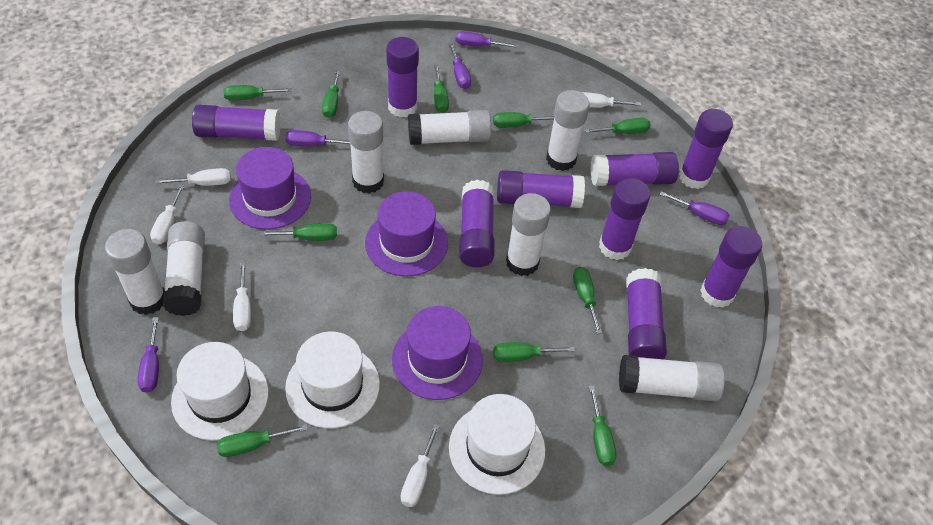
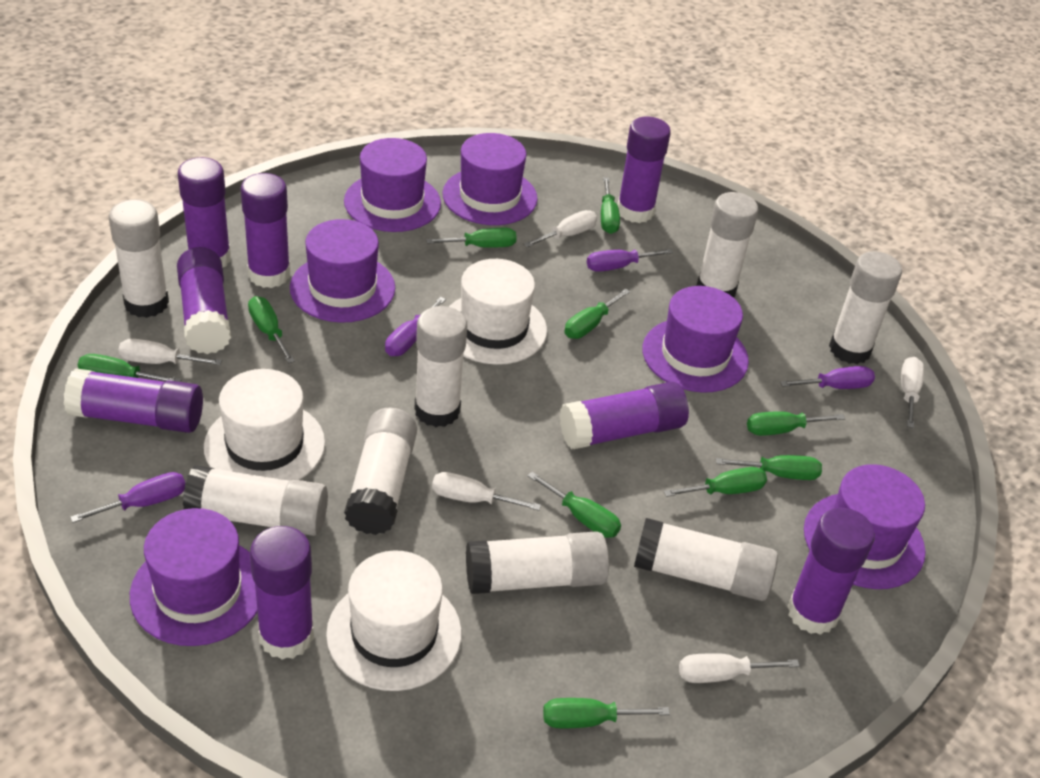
purple glue stick: 9 -> 8
purple hat: 3 -> 6
purple screwdriver: 5 -> 4
white glue stick: 7 -> 8

